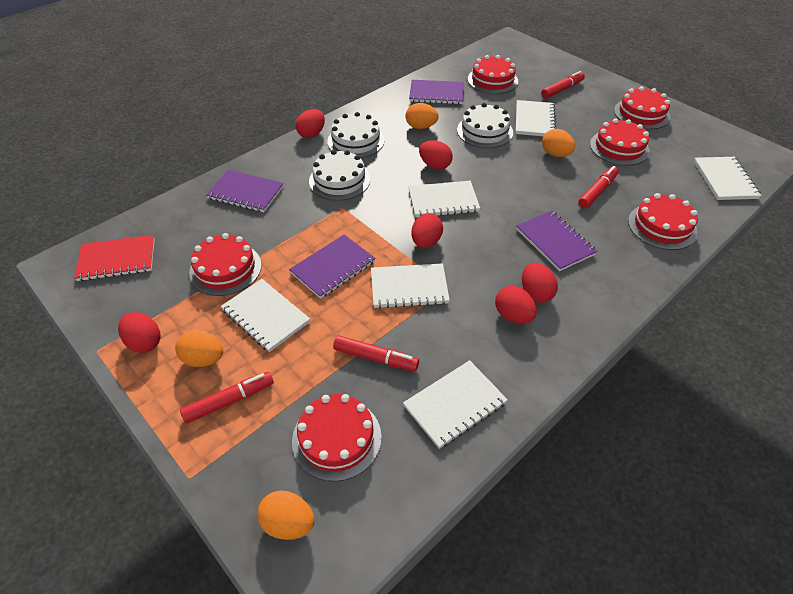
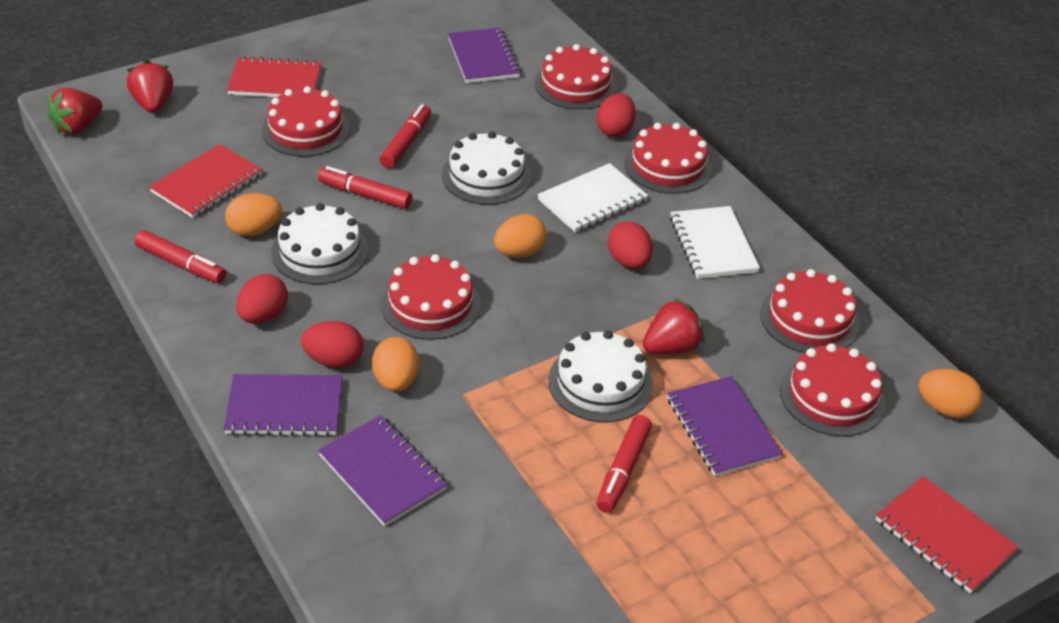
red egg: 6 -> 4
red notebook: 1 -> 3
red strawberry: 0 -> 3
white notebook: 6 -> 2

